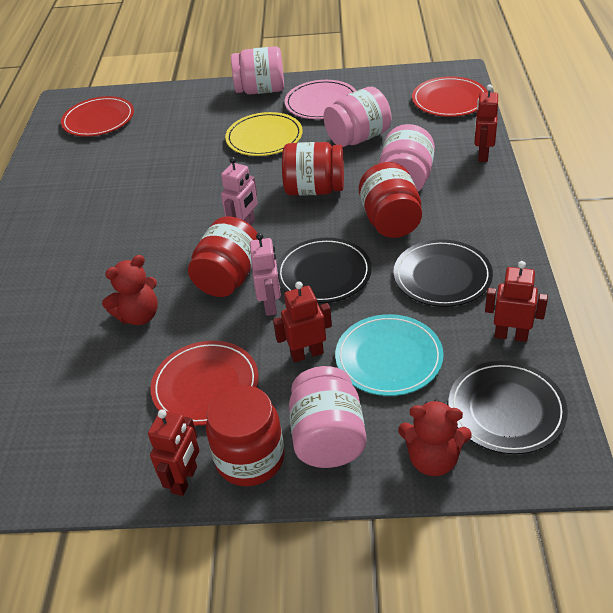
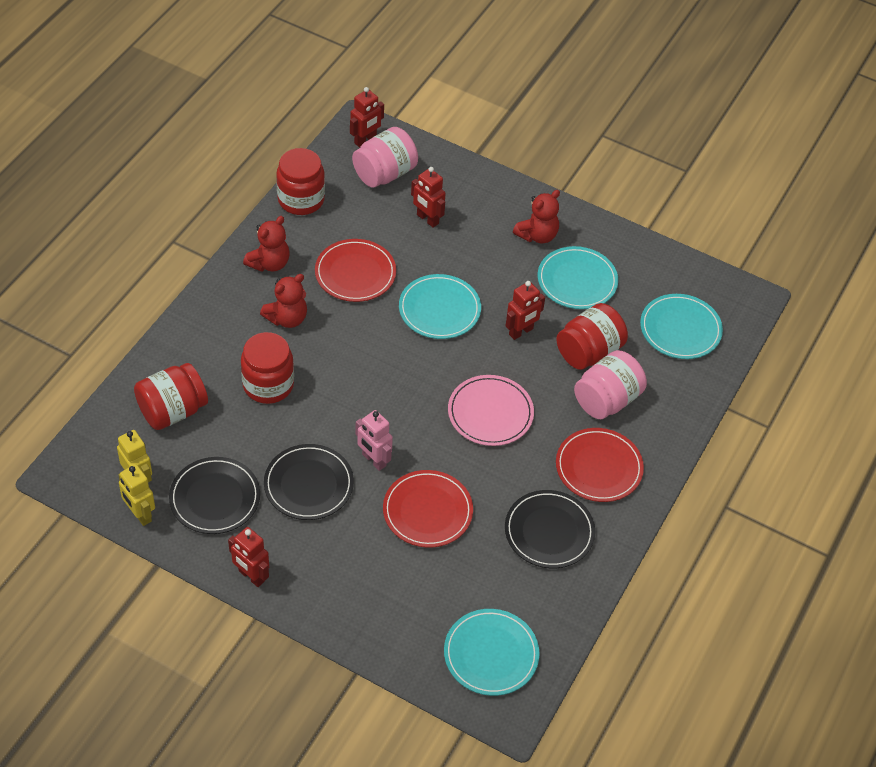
pink jar: 4 -> 2
pink robot: 2 -> 1
red teddy bear: 2 -> 3
turquoise plate: 1 -> 4
yellow plate: 1 -> 0
yellow robot: 0 -> 2

